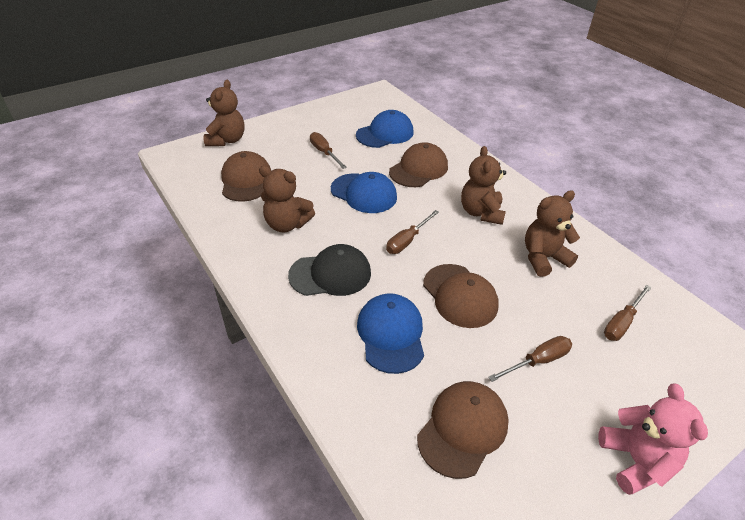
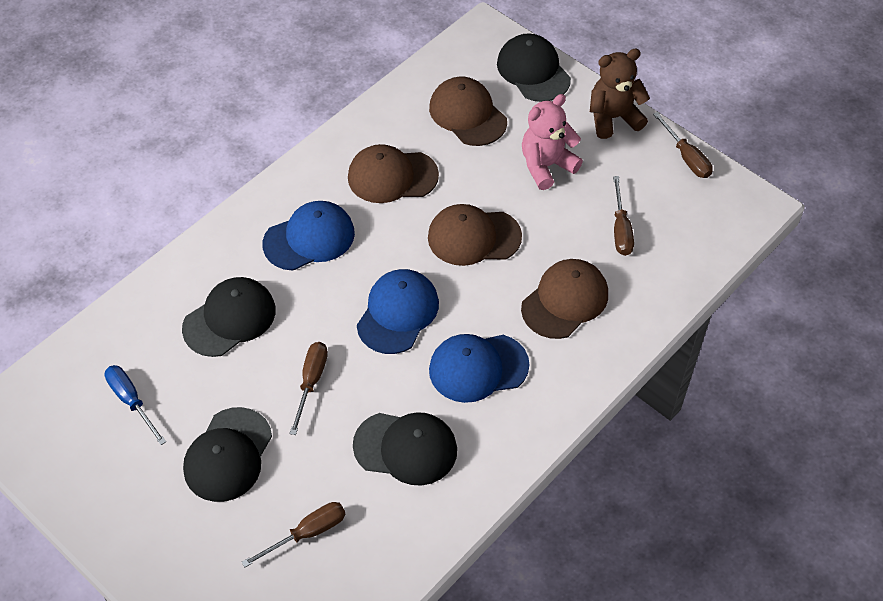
black cap: 1 -> 4
blue screwdriver: 0 -> 1
brown teddy bear: 4 -> 1

